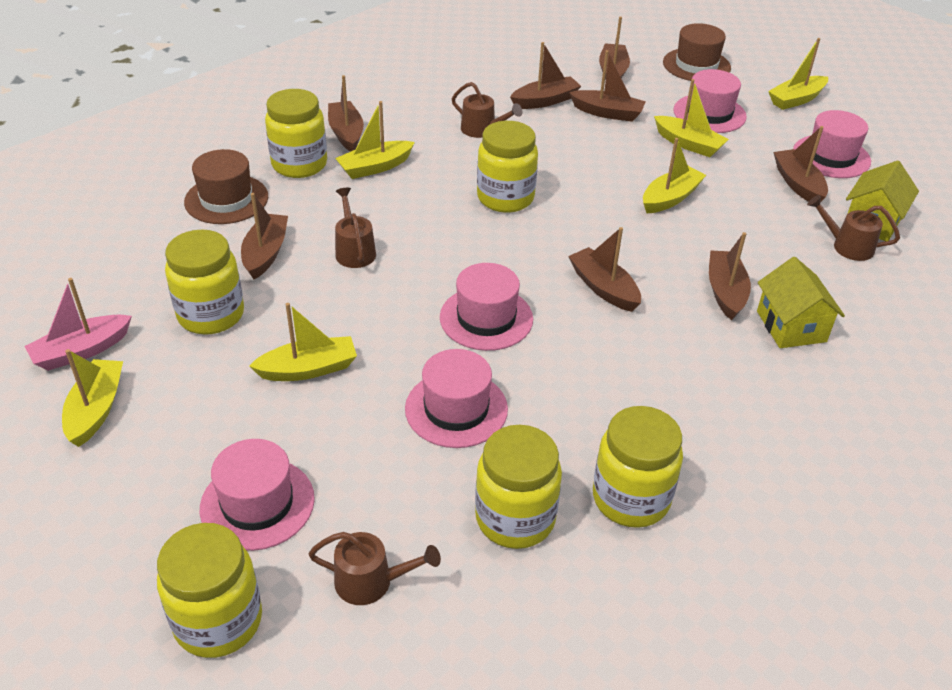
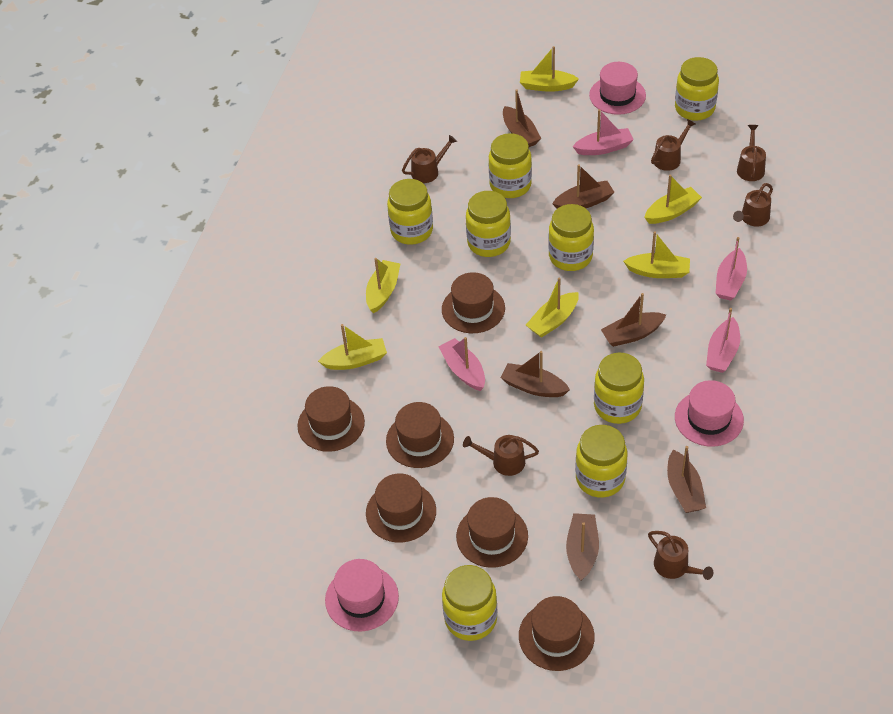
brown boat: 8 -> 6
brown hat: 2 -> 6
brown watering can: 4 -> 6
pink boat: 1 -> 4
pink hat: 5 -> 3
yellow house: 2 -> 0
yellow jar: 6 -> 8

